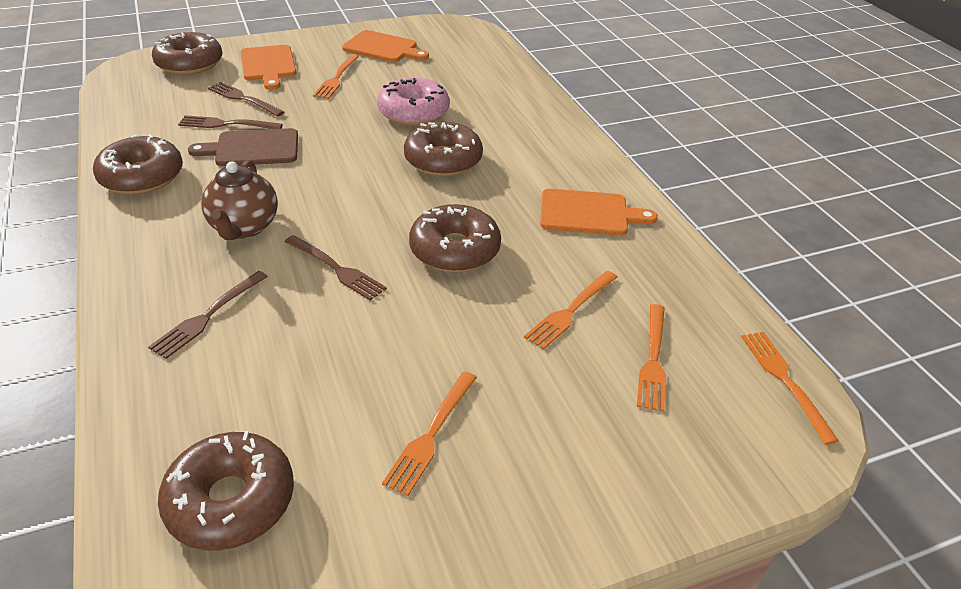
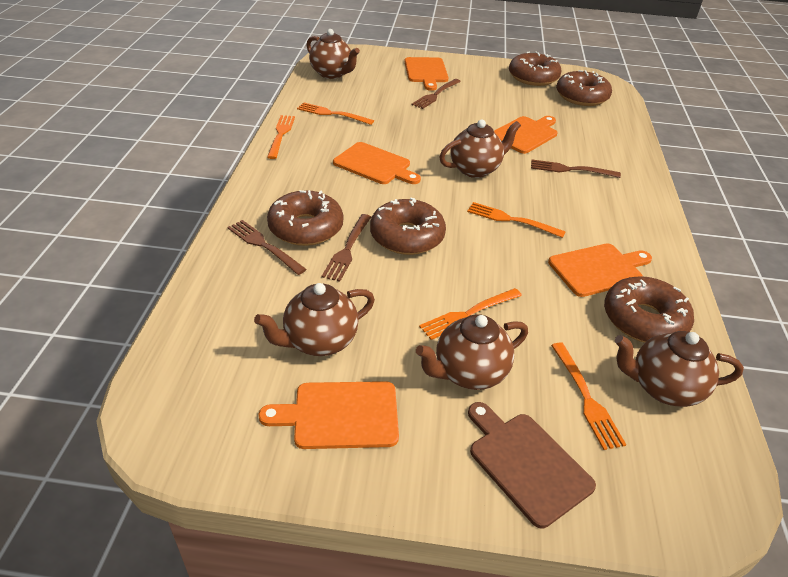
brown teapot: 1 -> 5
orange cutting board: 3 -> 5
pink donut: 1 -> 0

